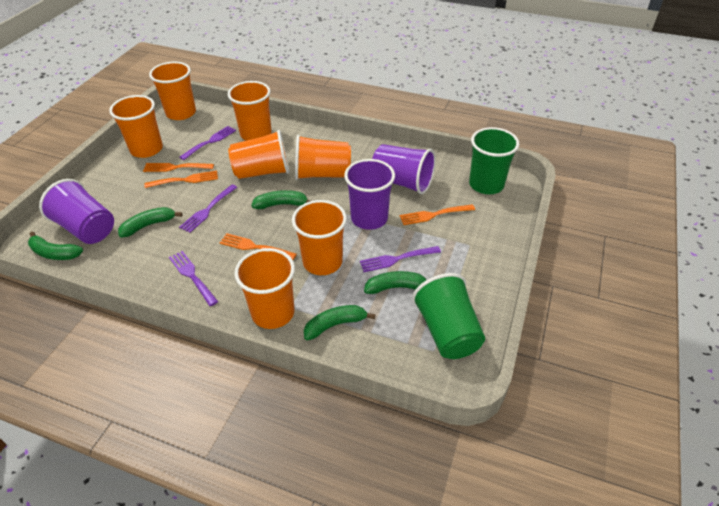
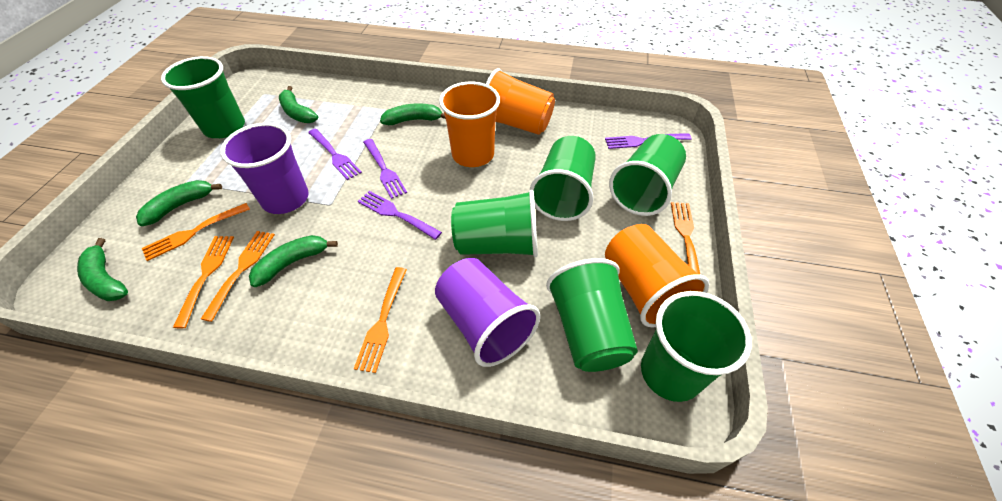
green cup: 2 -> 6
orange cup: 7 -> 3
orange fork: 4 -> 5
purple cup: 3 -> 2

